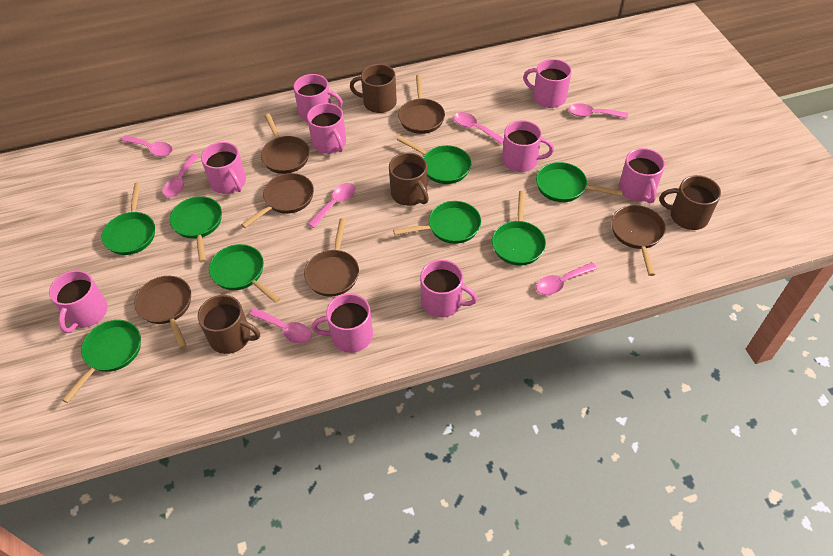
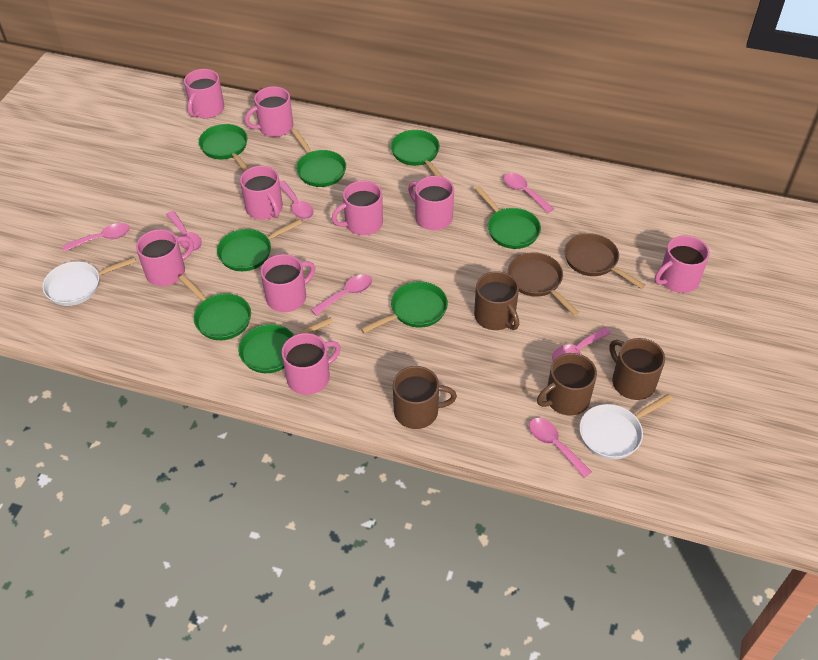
brown pan: 6 -> 2
white pan: 0 -> 2

